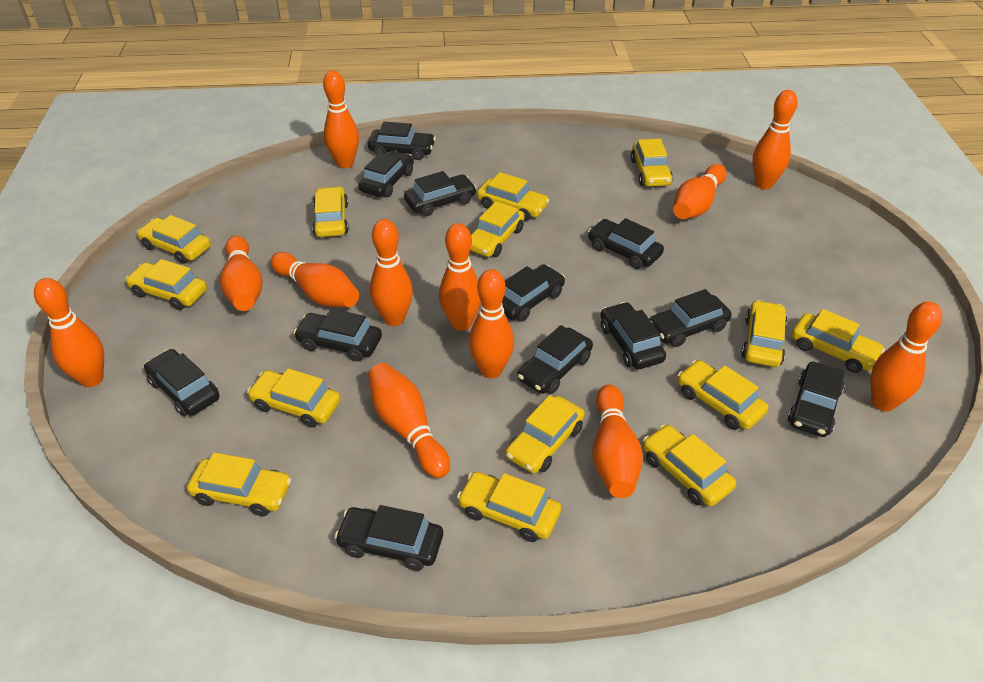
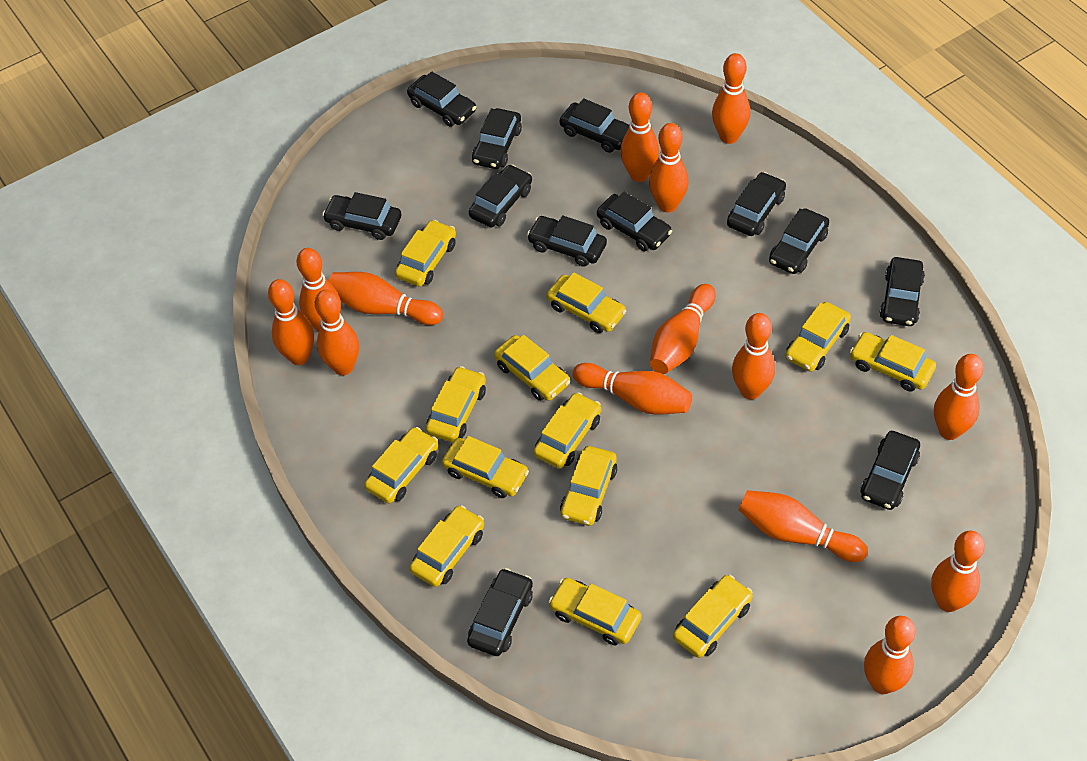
orange bowling pin: 12 -> 14
yellow car: 14 -> 13

